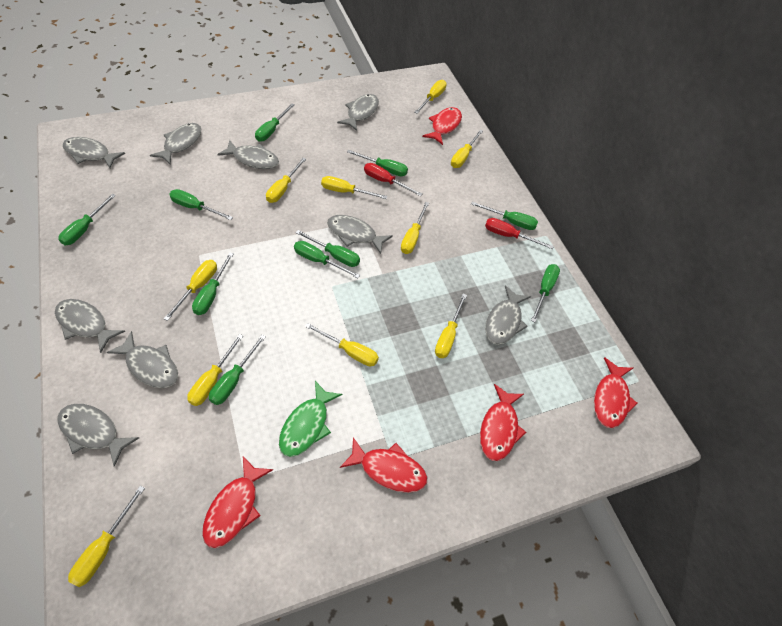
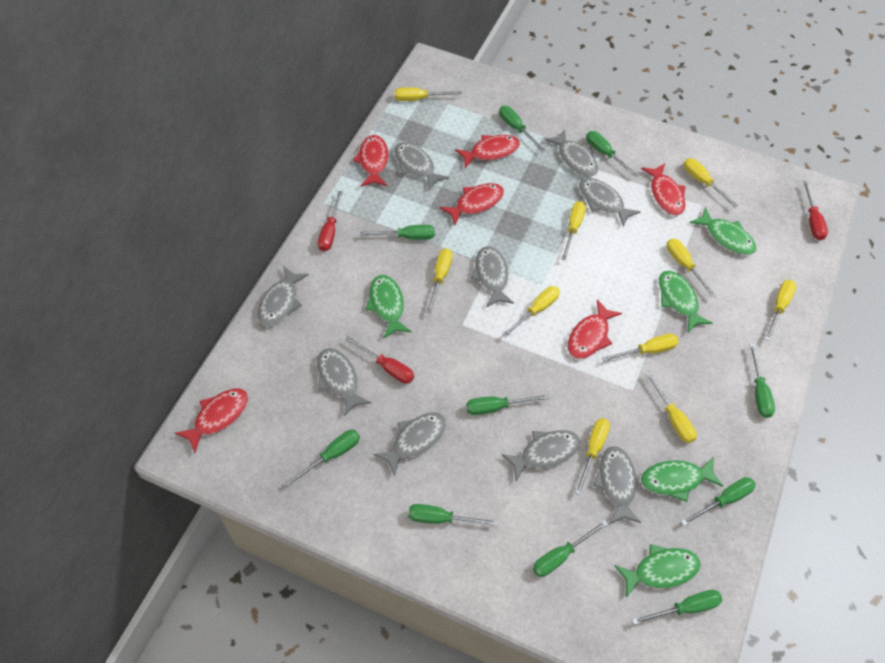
green fish: 1 -> 5
red fish: 5 -> 6
red screwdriver: 2 -> 3

